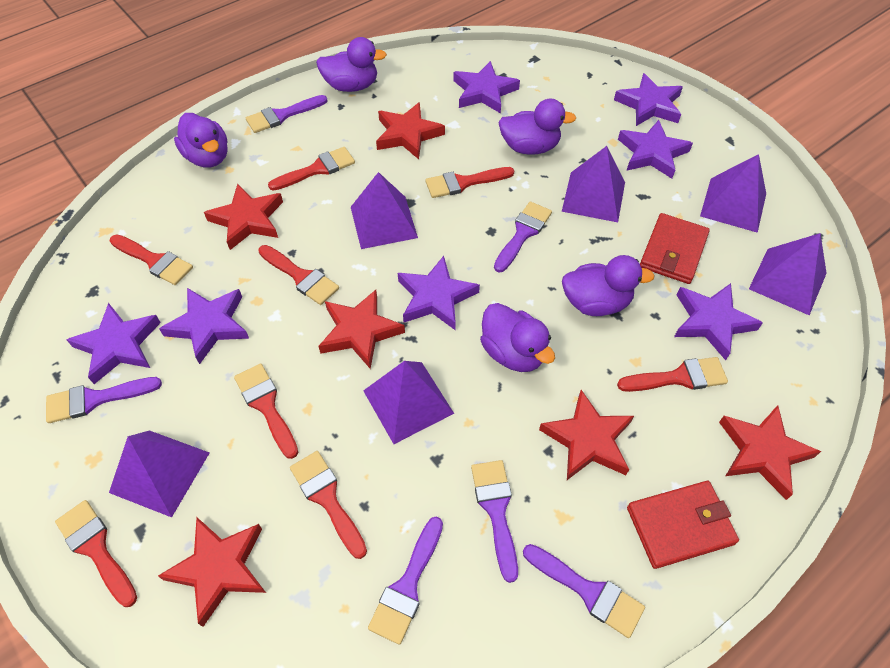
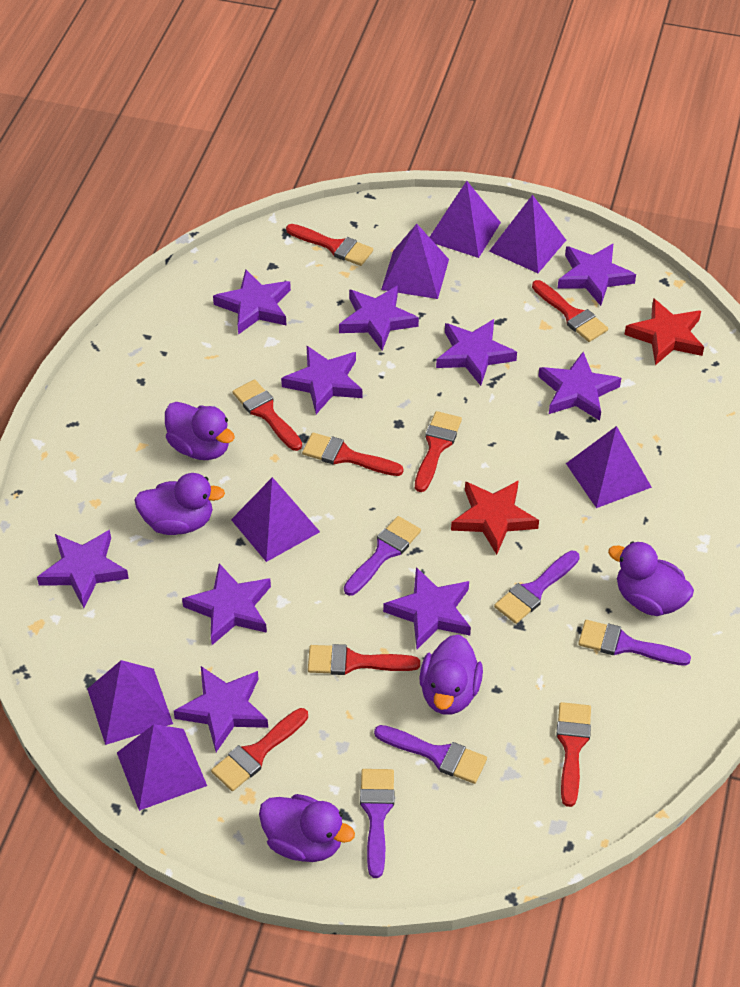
purple brush: 6 -> 5
purple pyramid: 6 -> 7
purple star: 7 -> 10
red star: 6 -> 2
red wallet: 2 -> 0

